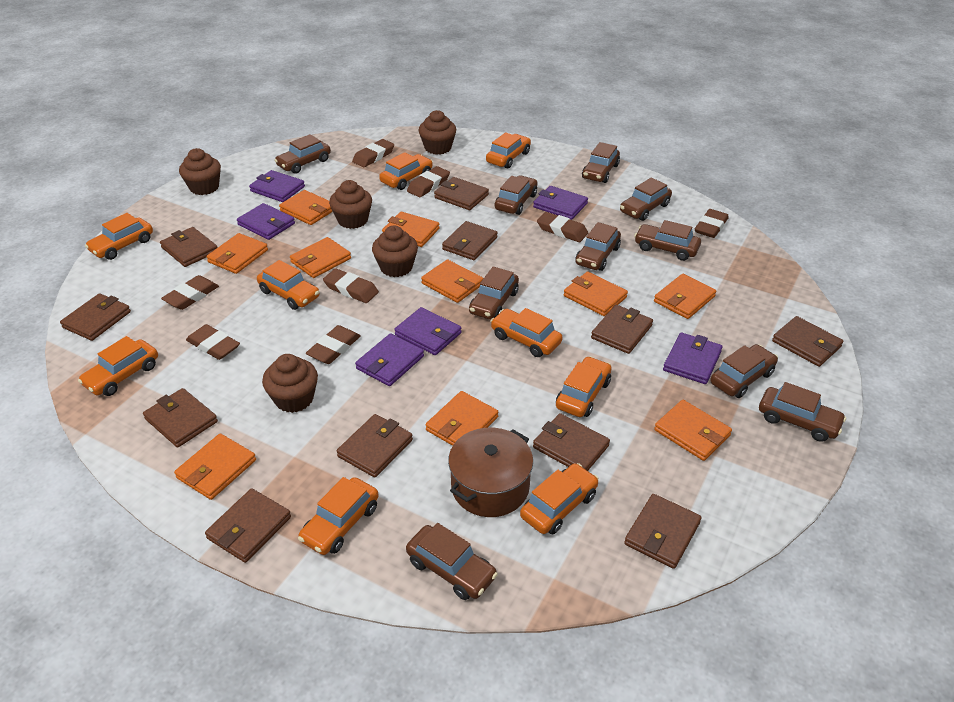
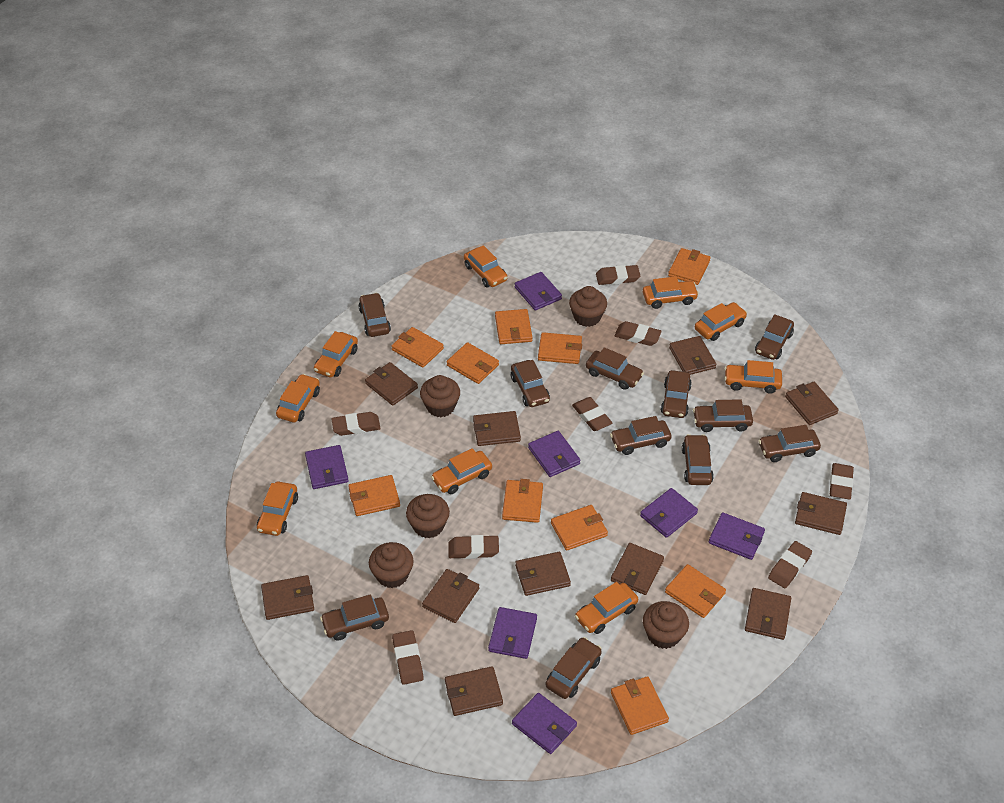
brown car: 10 -> 11
brown pot: 1 -> 0
purple wallet: 6 -> 7

